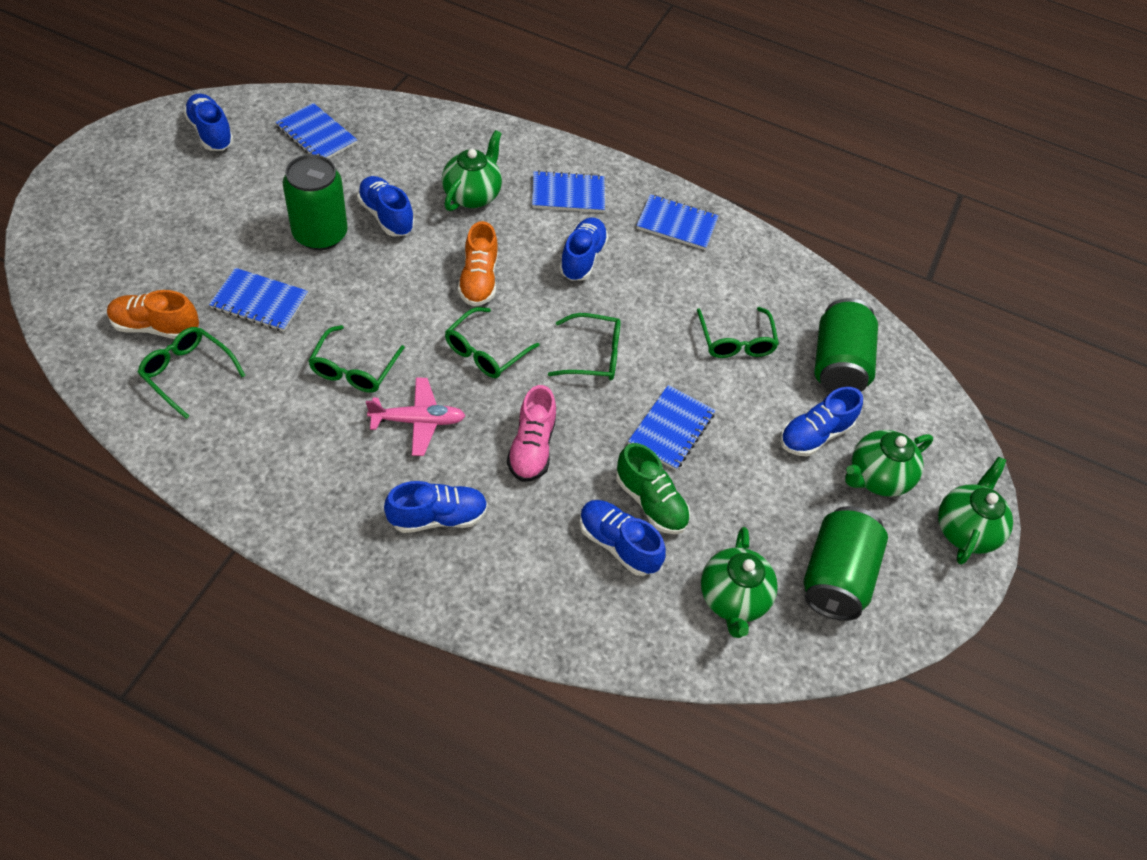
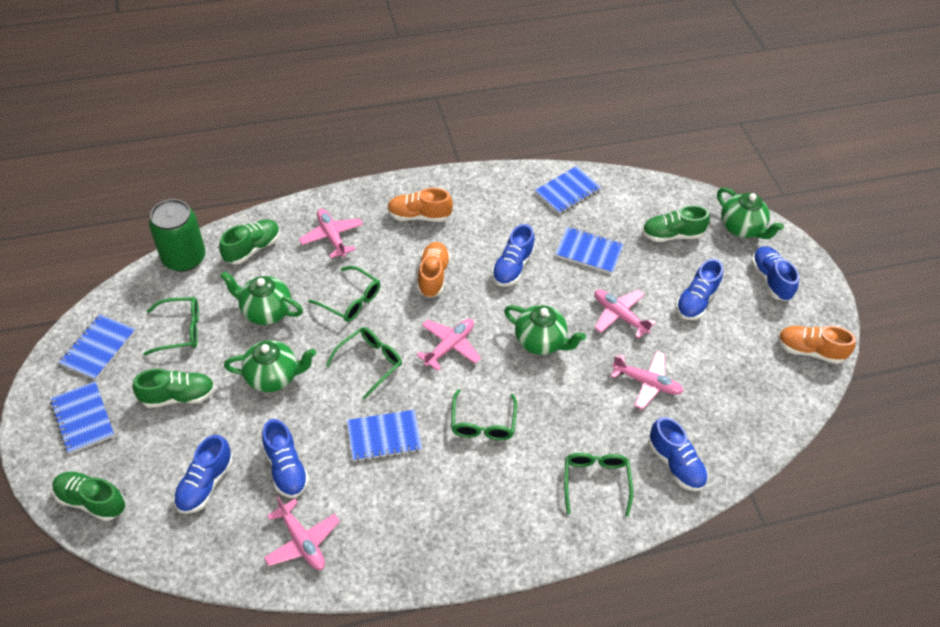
green can: 3 -> 1
green shoe: 1 -> 4
orange shoe: 2 -> 3
pink plane: 1 -> 5
pink shoe: 1 -> 0

